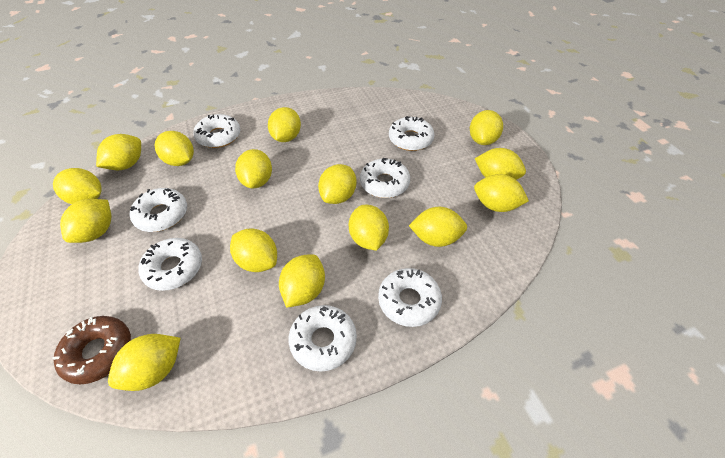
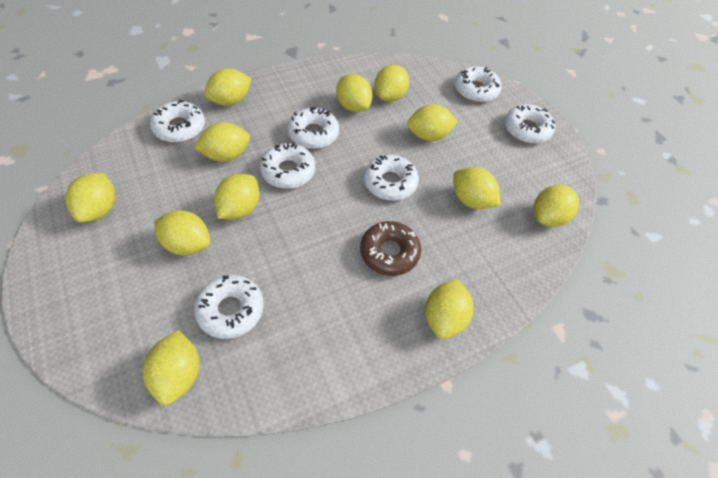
yellow lemon: 15 -> 12

